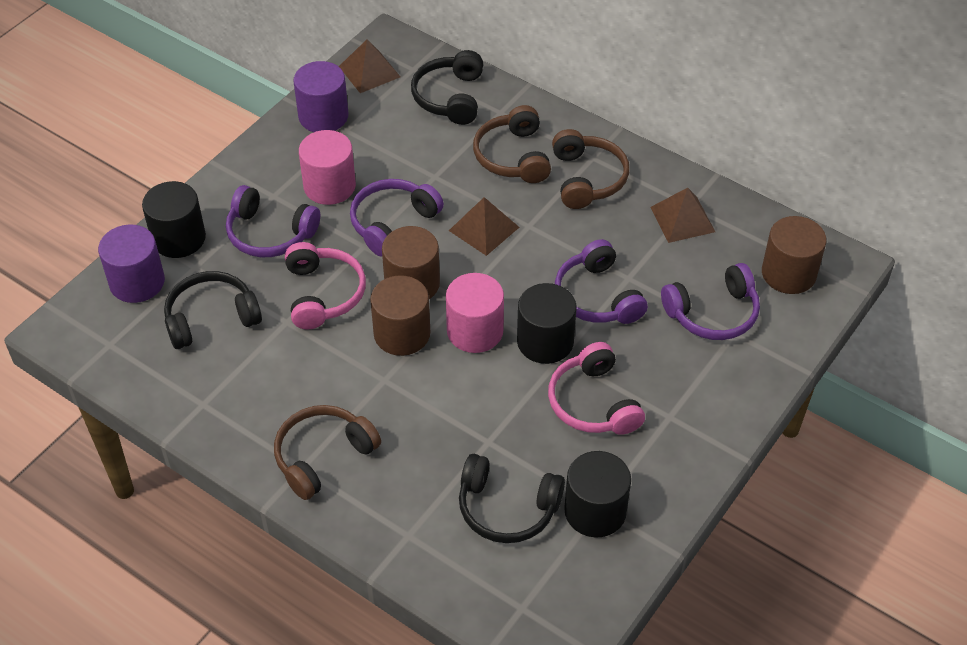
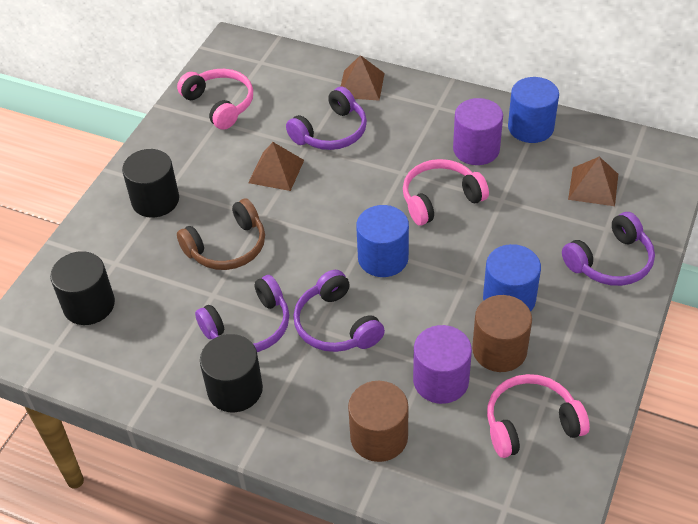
black headphones: 3 -> 0
blue cylinder: 0 -> 3
brown cylinder: 3 -> 2
brown headphones: 3 -> 1
pink cylinder: 2 -> 0
pink headphones: 2 -> 3

